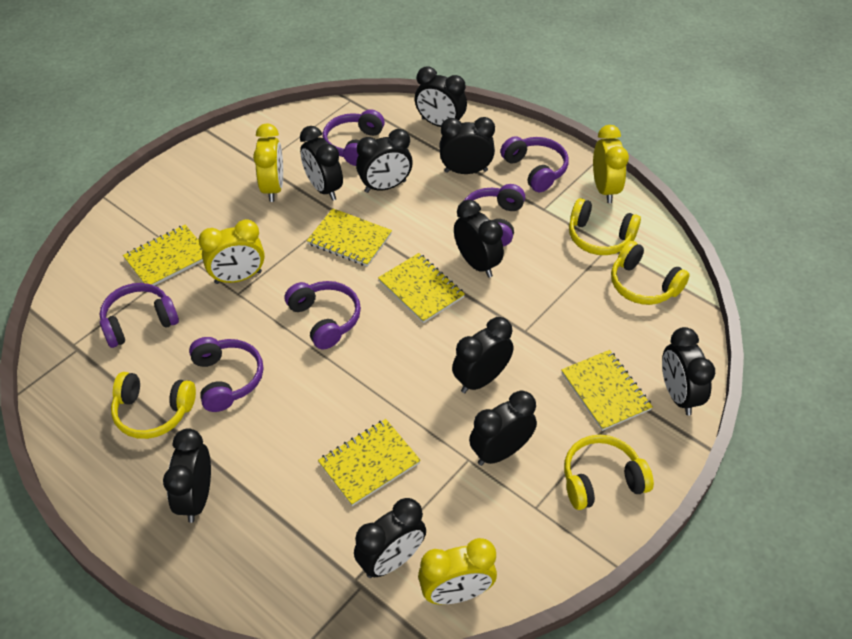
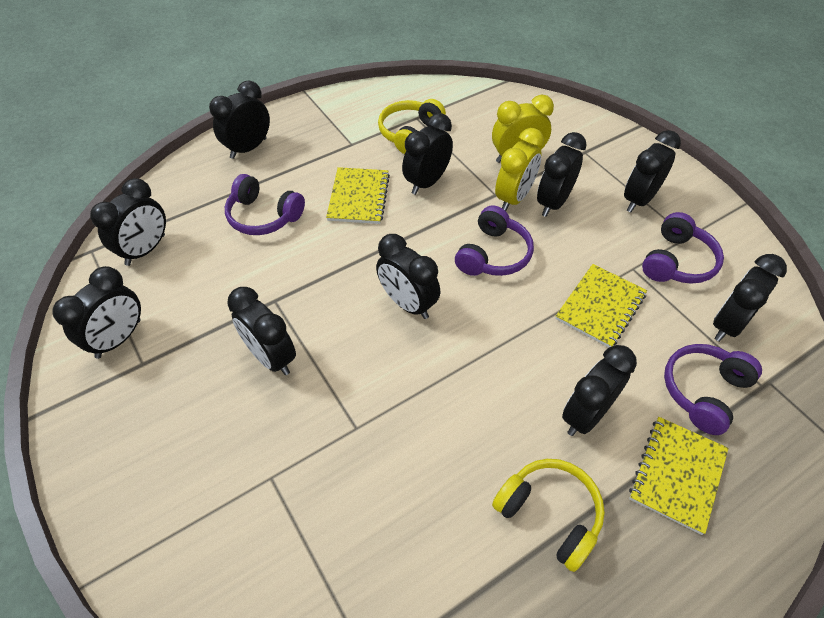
purple headphones: 6 -> 4
yellow clock: 4 -> 2
yellow headphones: 4 -> 2
yellow notebook: 5 -> 3

